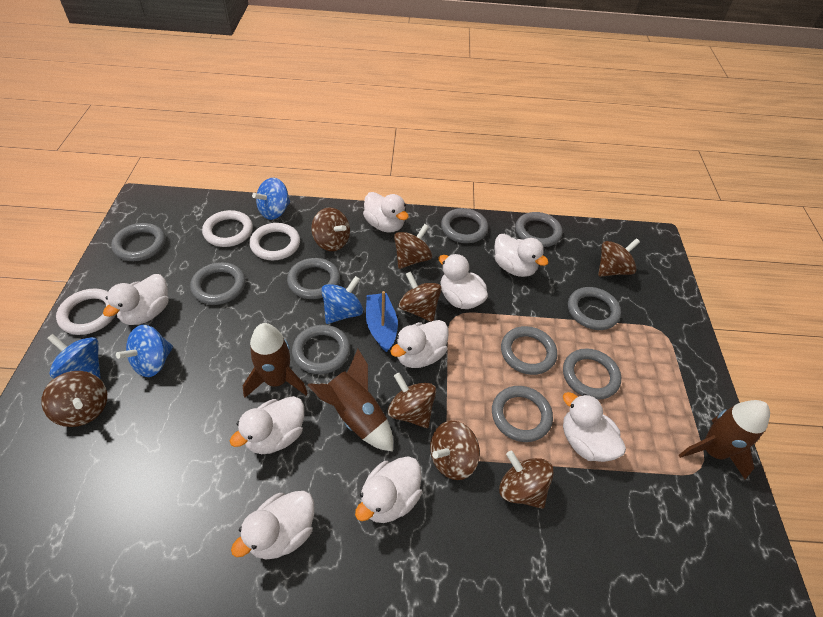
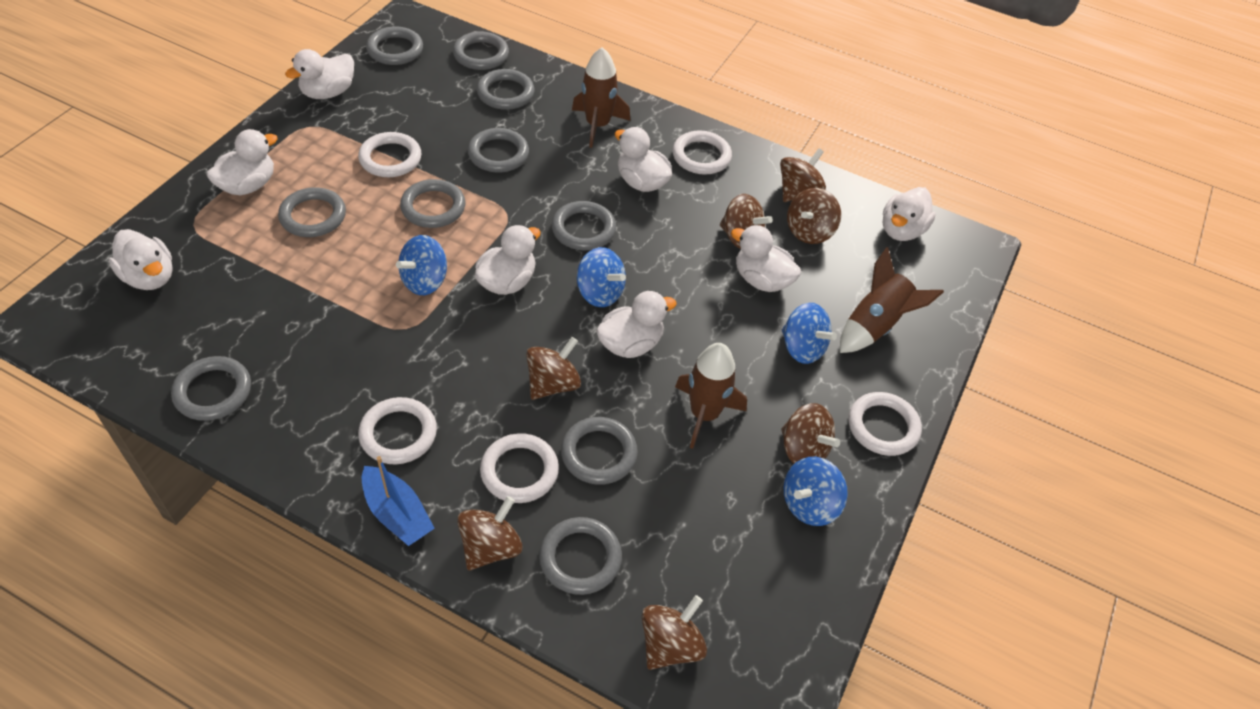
brown spinning top: 8 -> 7
white duck: 9 -> 8
white ring: 3 -> 5

